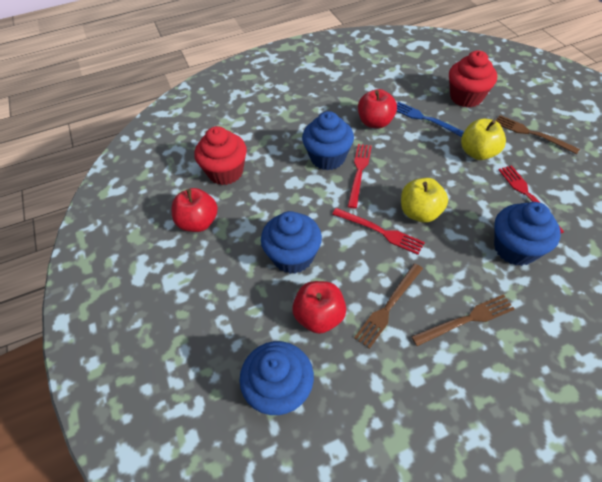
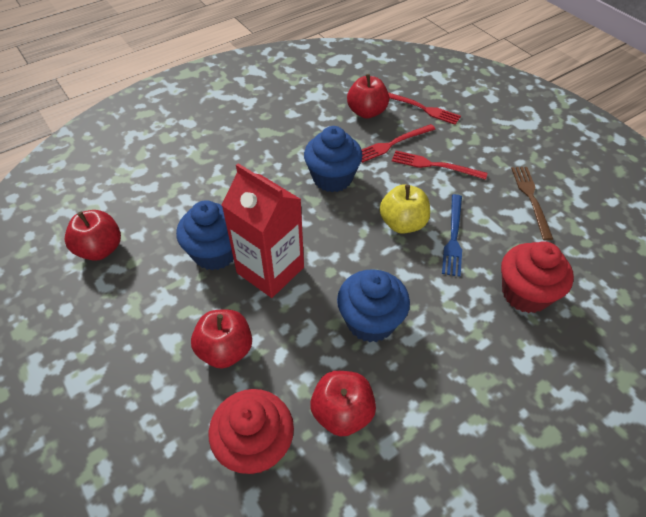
blue cupcake: 4 -> 3
brown fork: 3 -> 1
red apple: 3 -> 4
red carton: 0 -> 1
yellow apple: 2 -> 1

